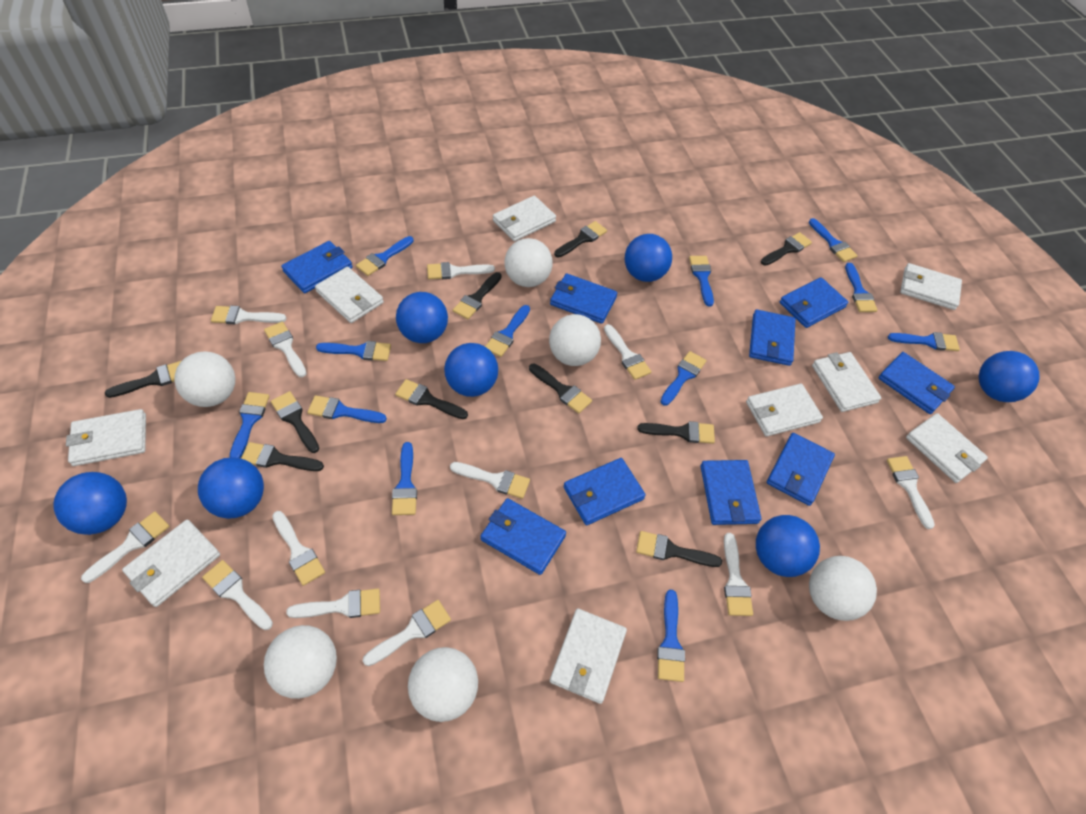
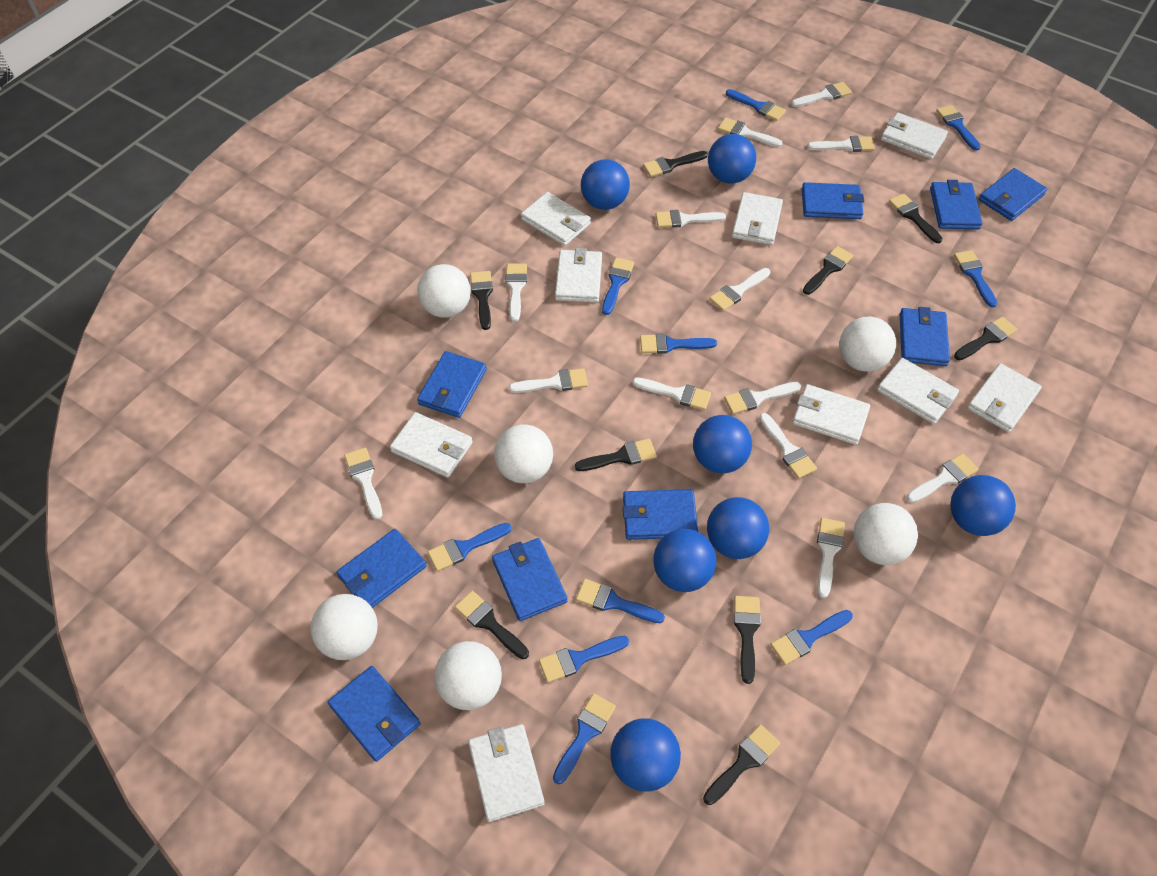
black brush: 10 -> 9
blue brush: 12 -> 10
white brush: 12 -> 13

